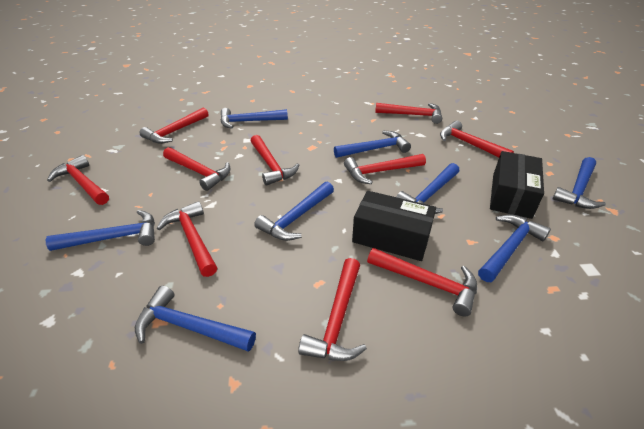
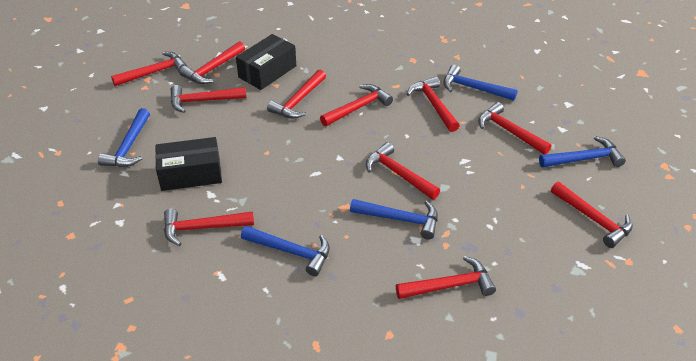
blue hammer: 8 -> 5
red hammer: 10 -> 11

